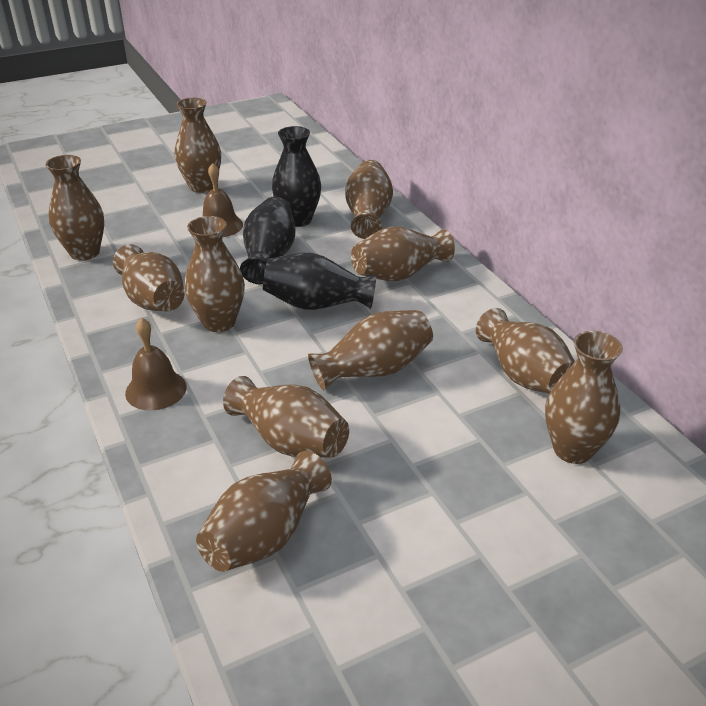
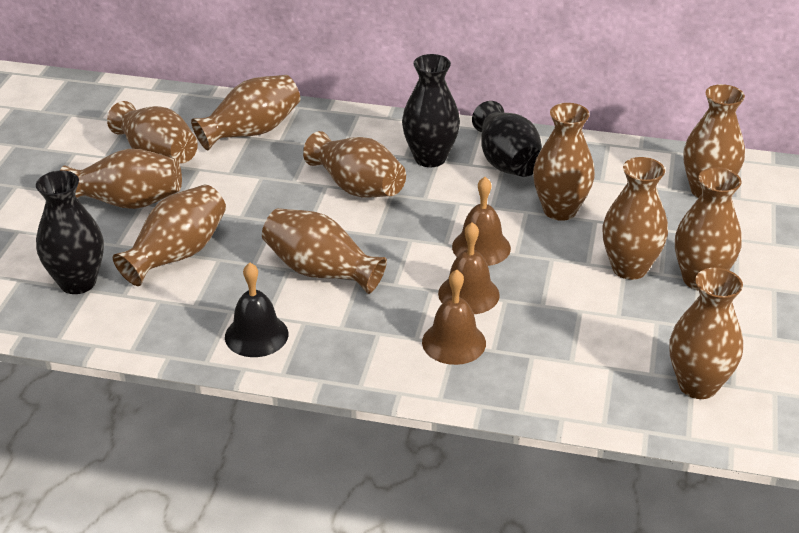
black bell: 0 -> 1
brown bell: 2 -> 3

